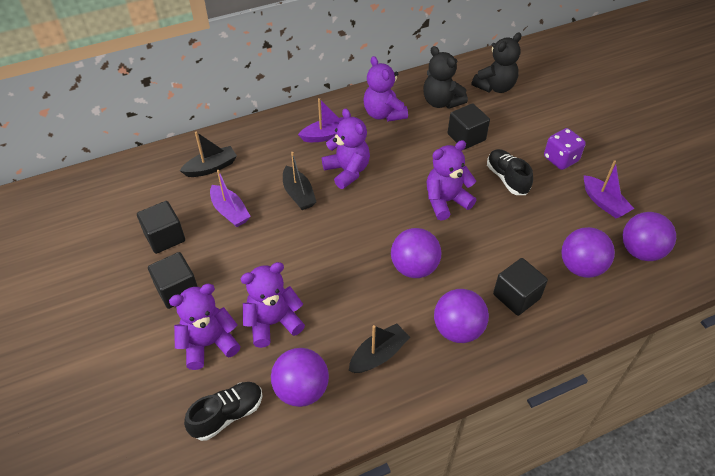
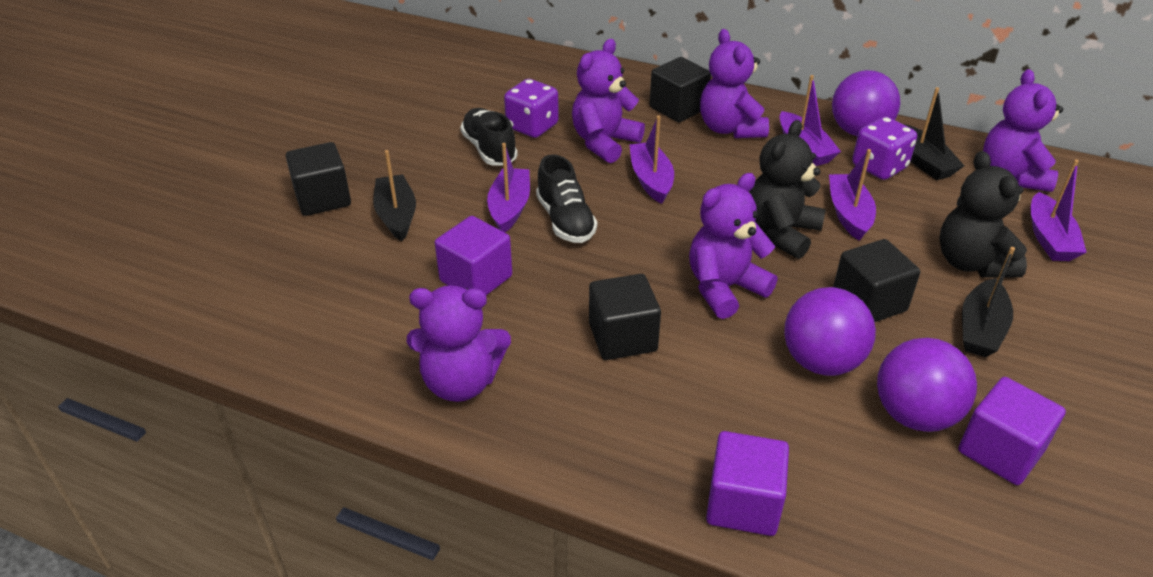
purple ball: 5 -> 3
purple boat: 3 -> 5
purple cube: 0 -> 3
purple dice: 1 -> 2

